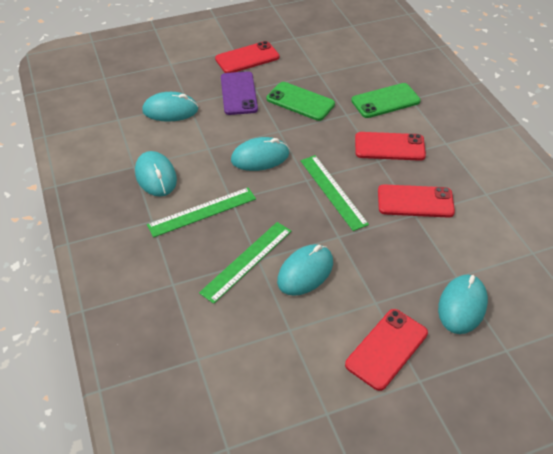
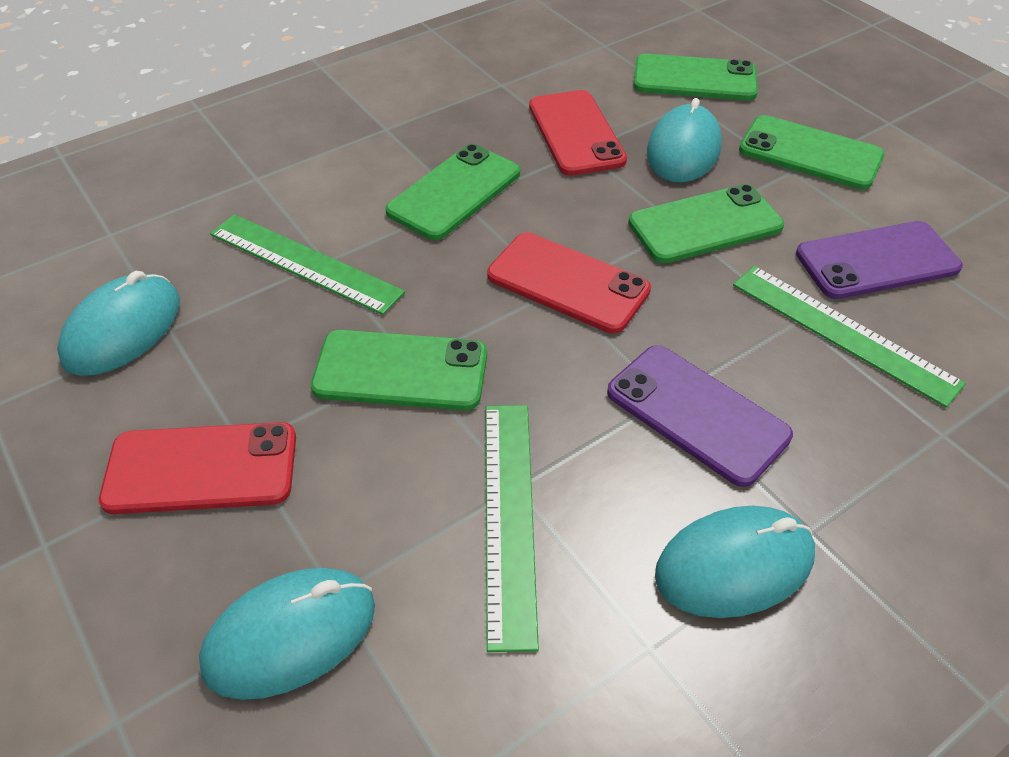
green phone: 2 -> 5
purple phone: 1 -> 2
red phone: 4 -> 3
turquoise mouse: 5 -> 4

